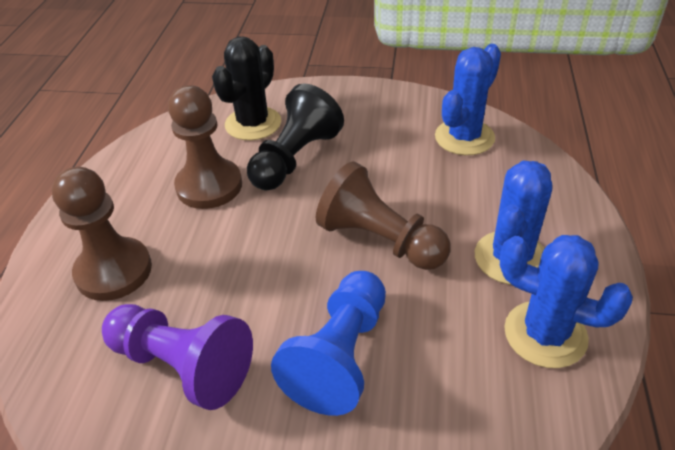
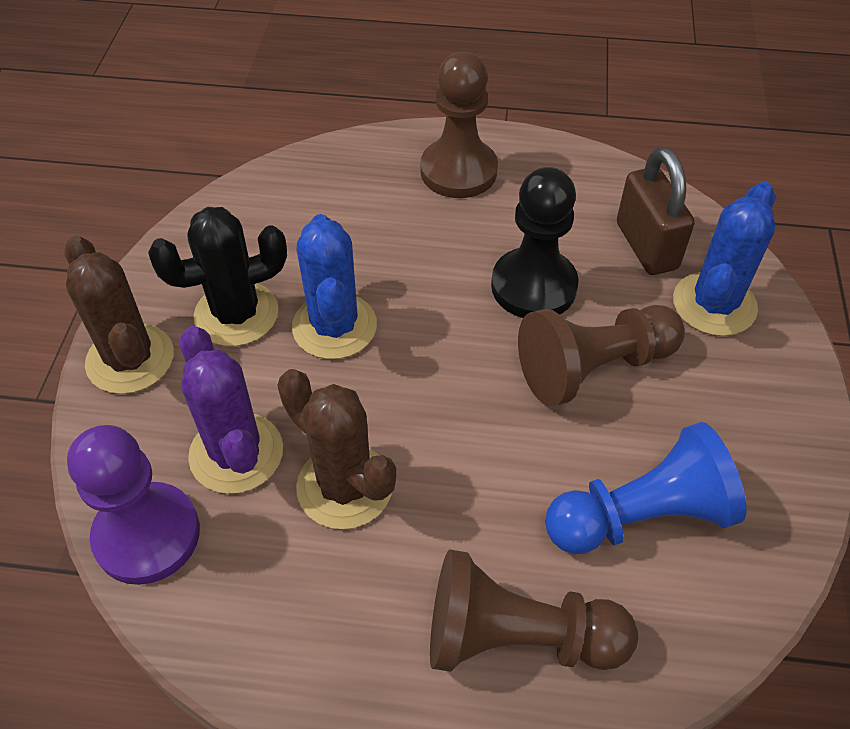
blue cactus: 3 -> 2
brown cactus: 0 -> 2
brown padlock: 0 -> 1
purple cactus: 0 -> 1

